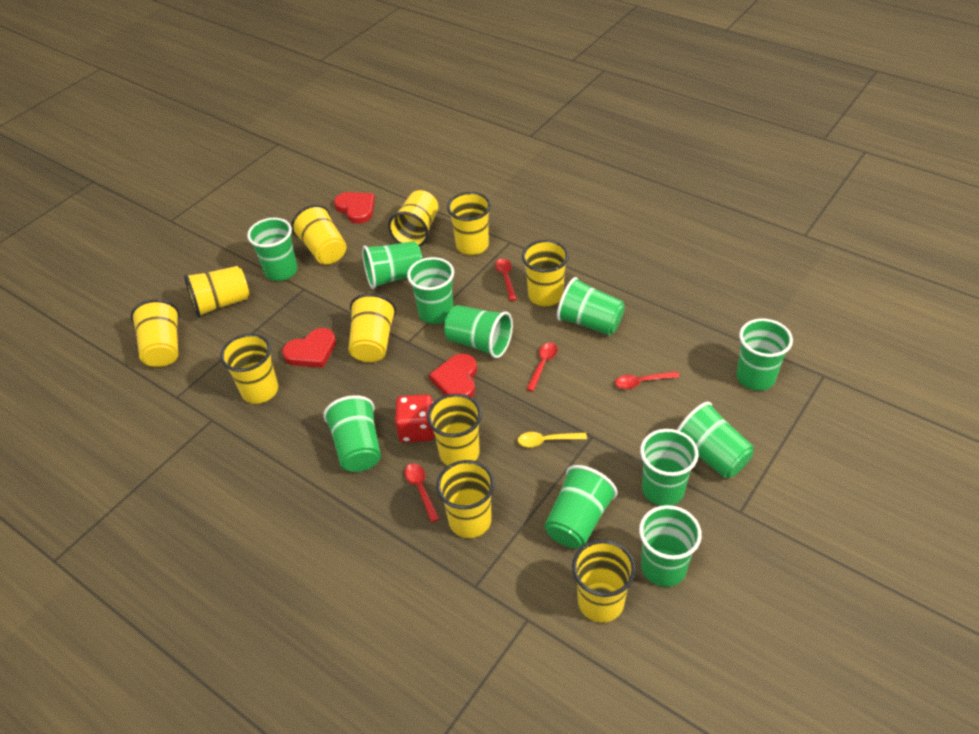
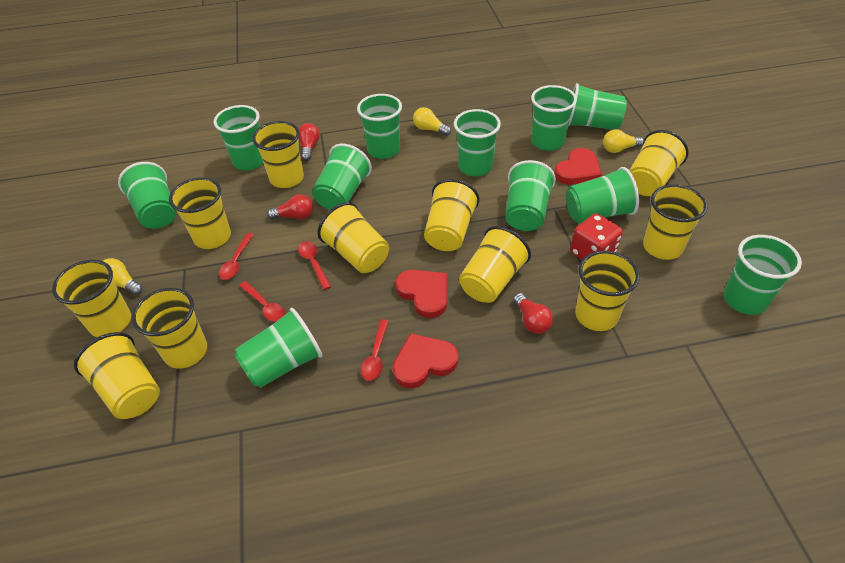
red light bulb: 0 -> 3
yellow light bulb: 0 -> 3
yellow spoon: 1 -> 0

